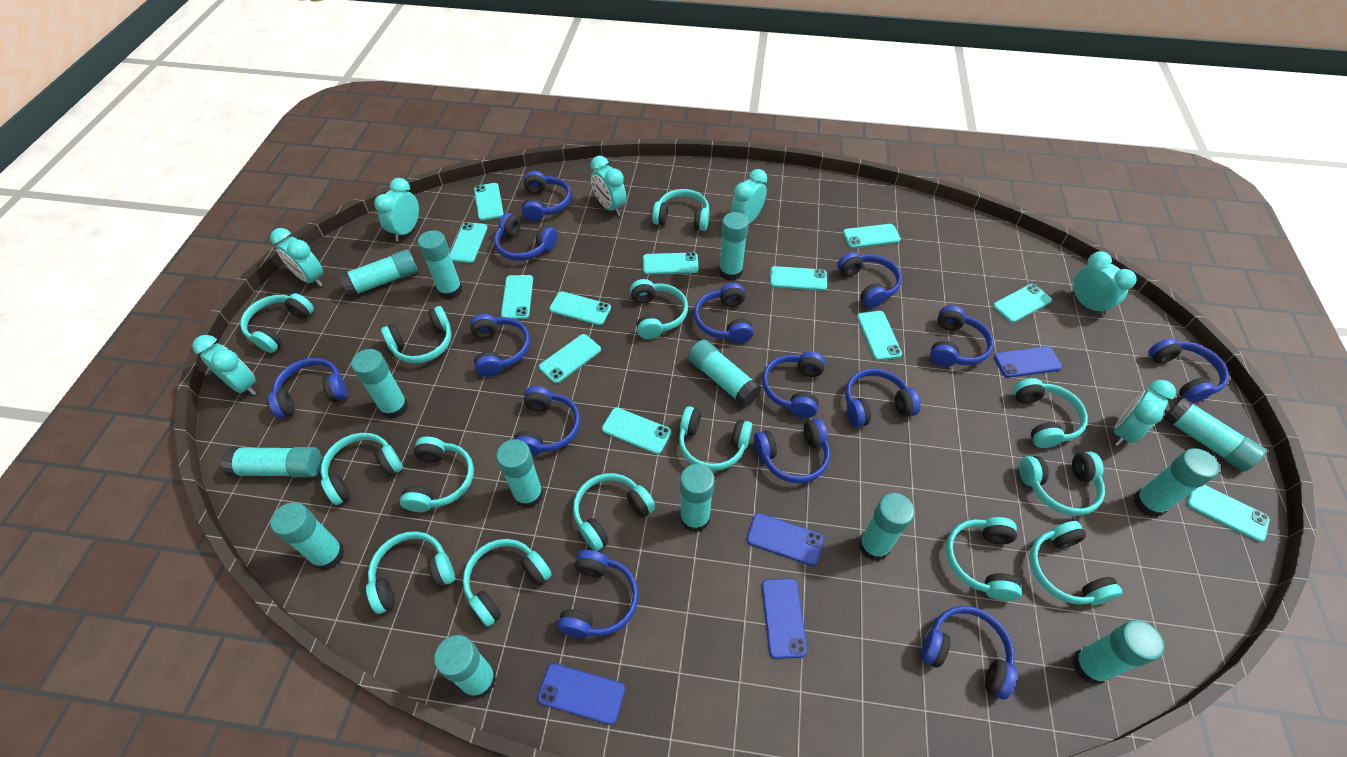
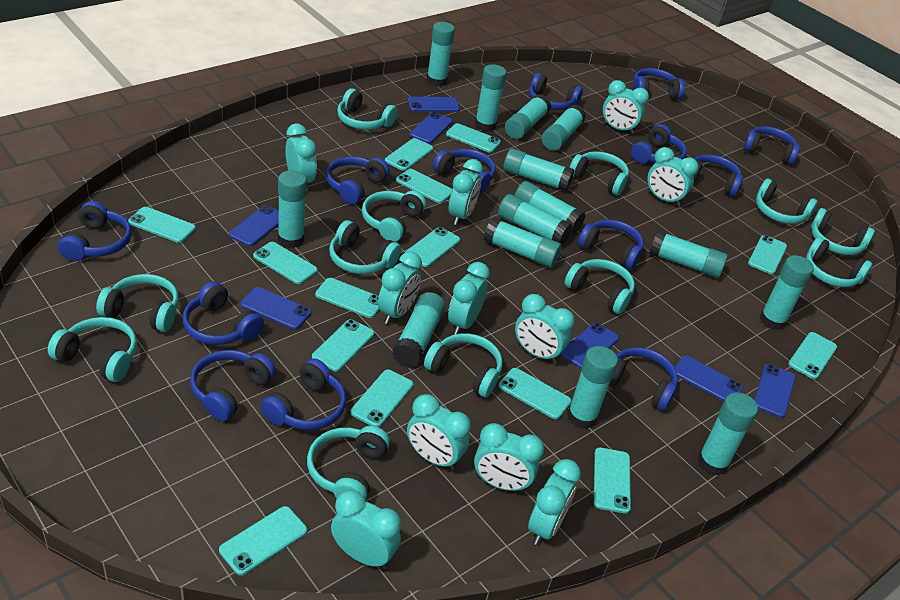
blue headphones: 14 -> 13
blue phone: 4 -> 7
turquoise clock: 7 -> 11
turquoise headphones: 14 -> 12
turquoise phone: 12 -> 14

